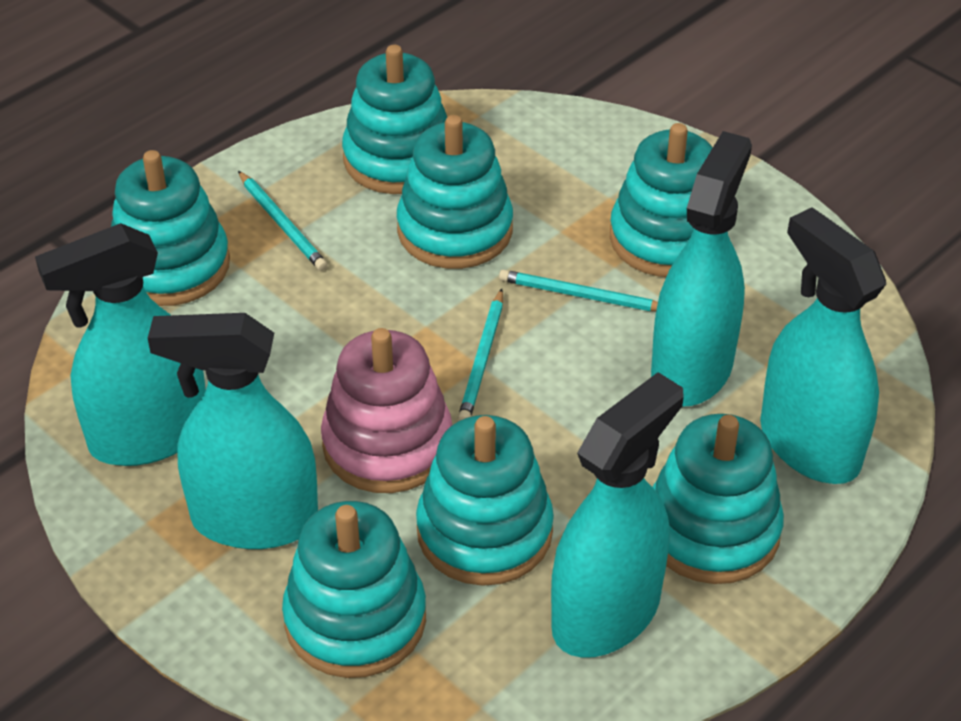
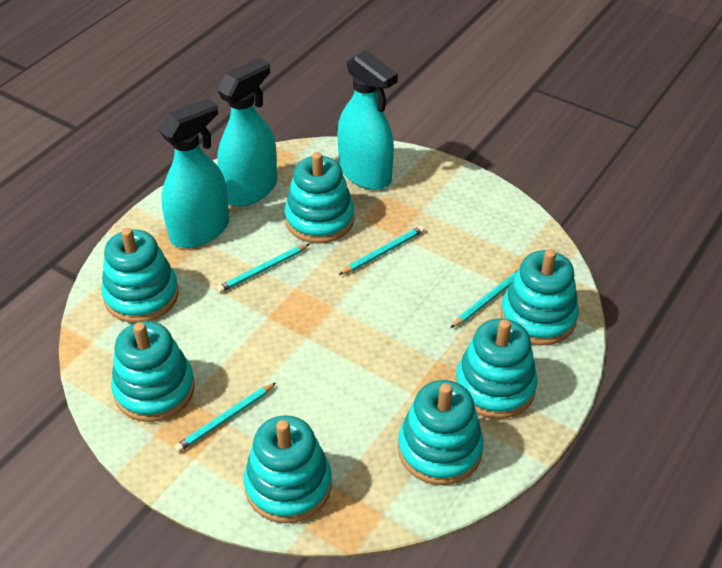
pink stacking toy: 1 -> 0
turquoise pencil: 3 -> 4
turquoise spray bottle: 5 -> 3

